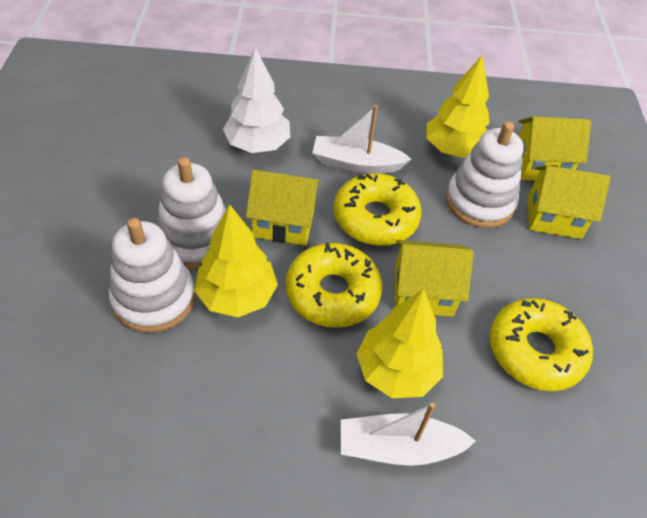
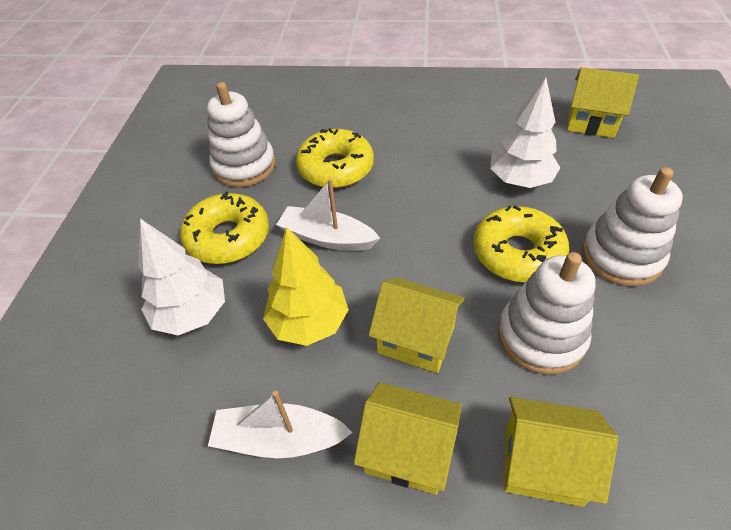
white tree: 1 -> 2
yellow tree: 3 -> 1

